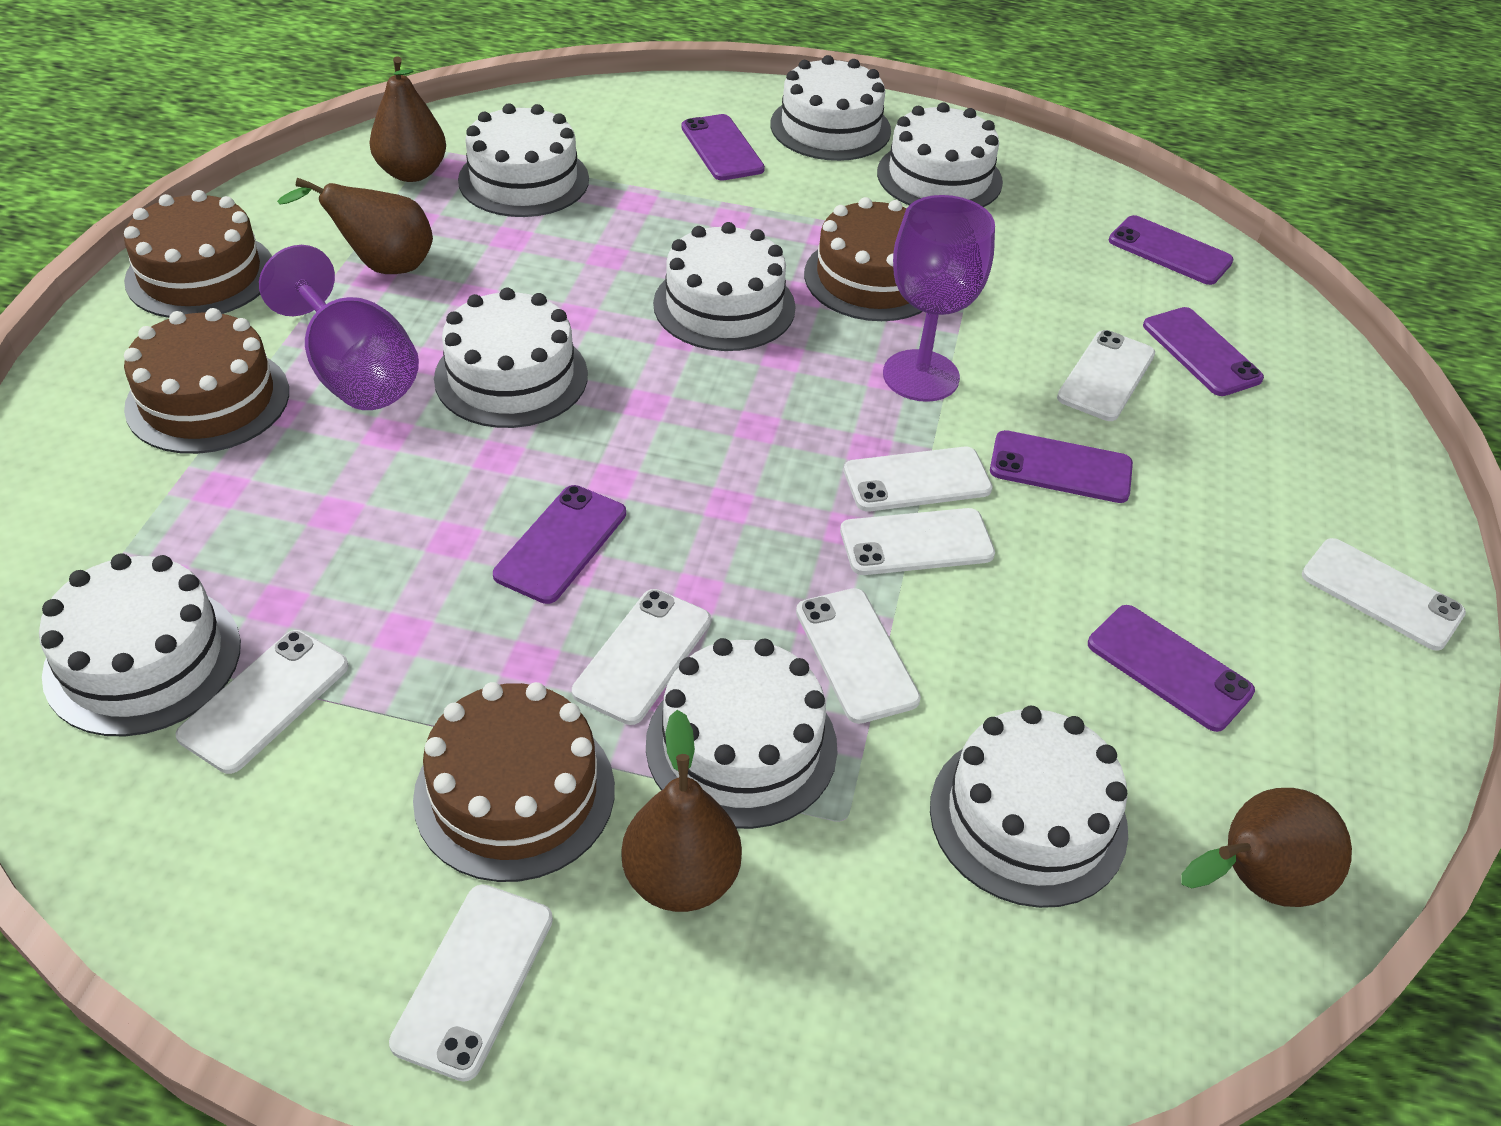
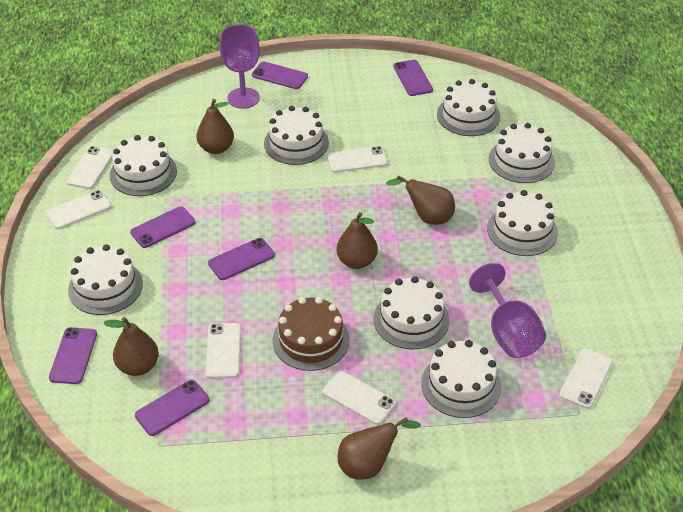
brown cake: 4 -> 1
brown pear: 4 -> 5
white phone: 8 -> 6

